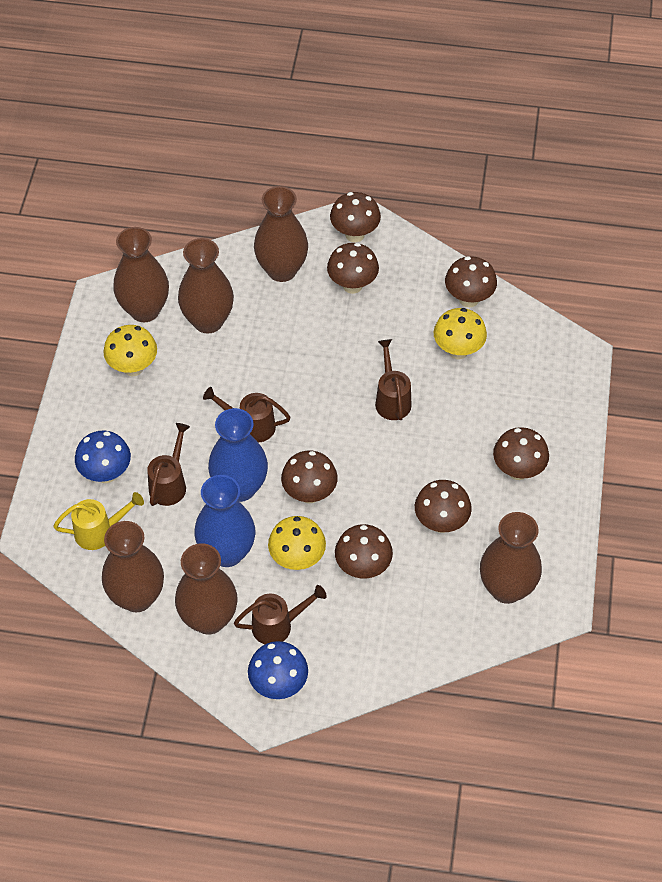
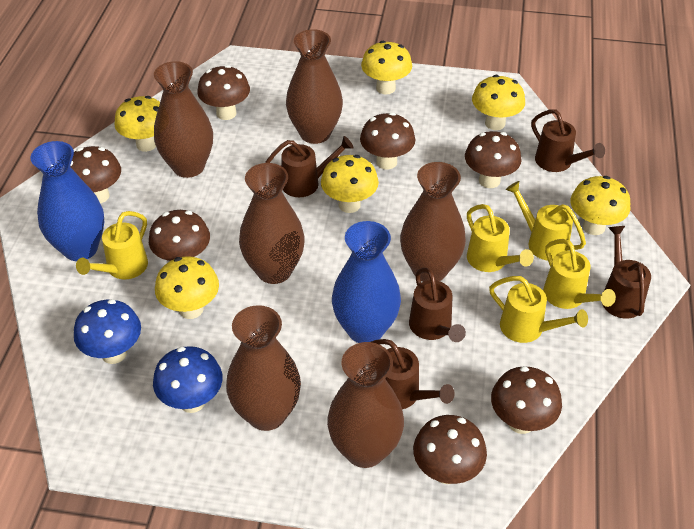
brown watering can: 4 -> 5
yellow mushroom: 3 -> 6
yellow watering can: 1 -> 5

